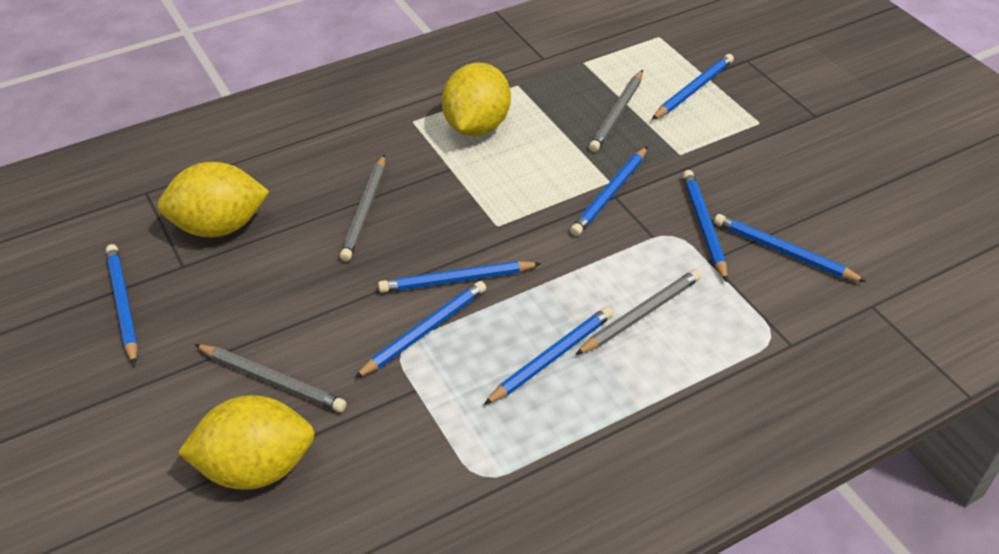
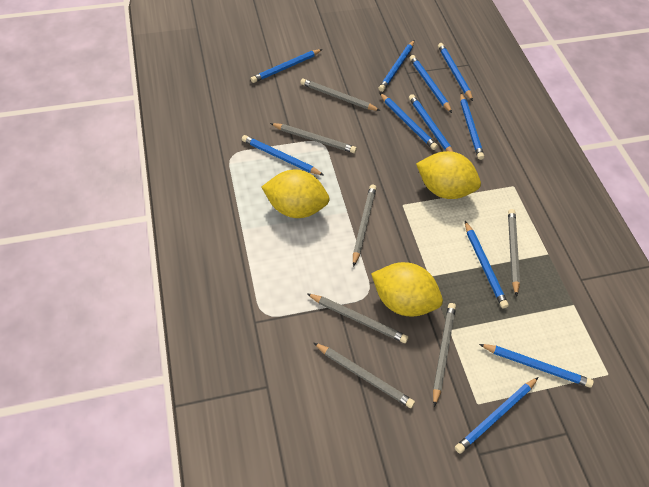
blue pencil: 8 -> 11
grey pencil: 4 -> 7

